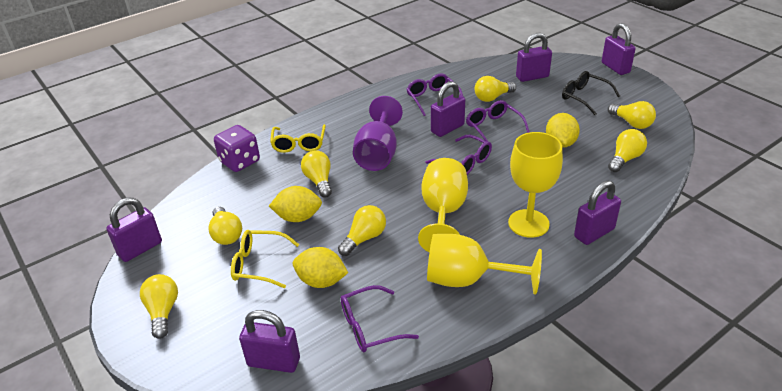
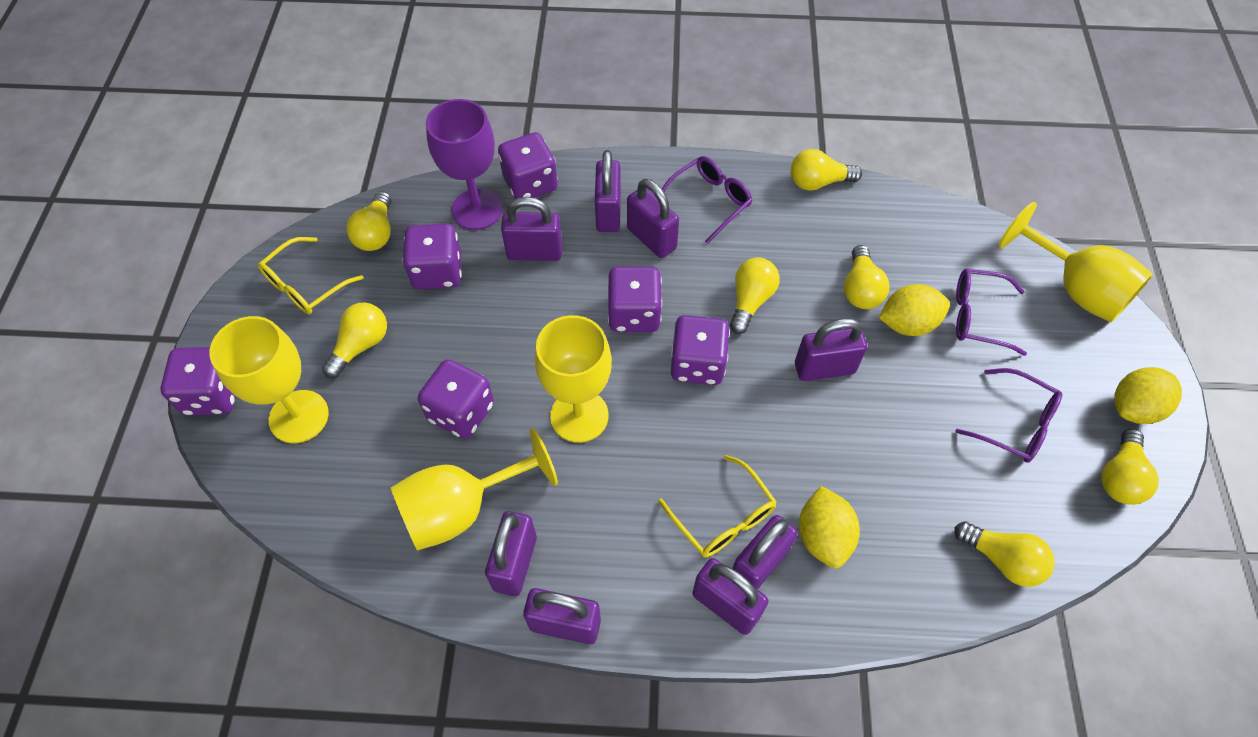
black glasses: 1 -> 0
purple dice: 1 -> 6
purple glasses: 4 -> 3
purple padlock: 6 -> 8
yellow goblet: 3 -> 4

